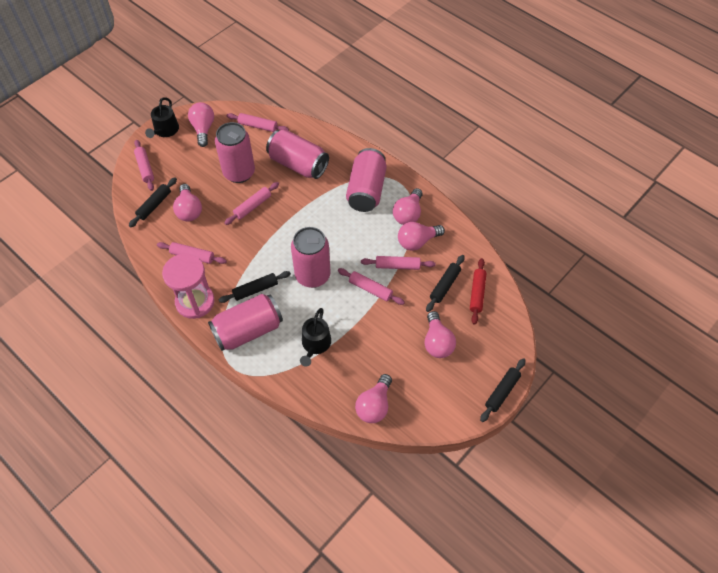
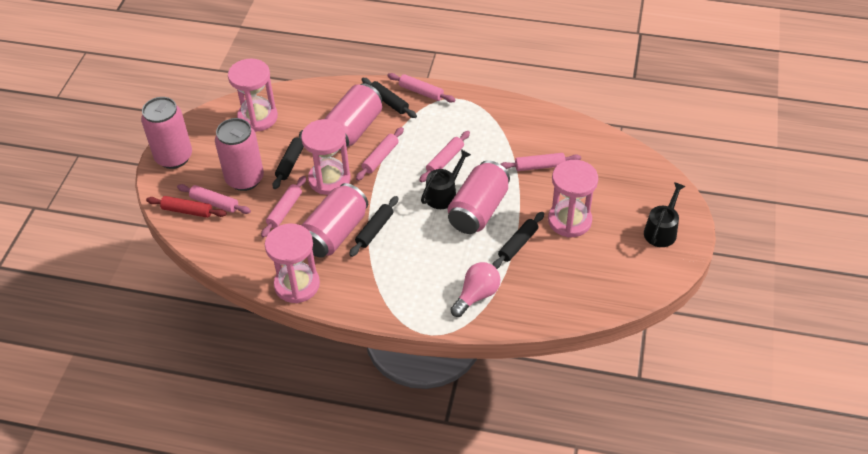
pink hourglass: 1 -> 4
pink light bulb: 6 -> 1

